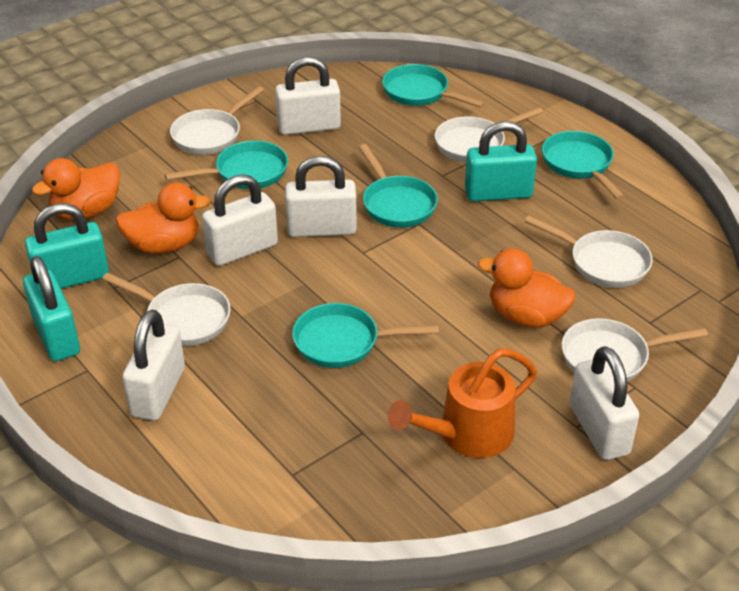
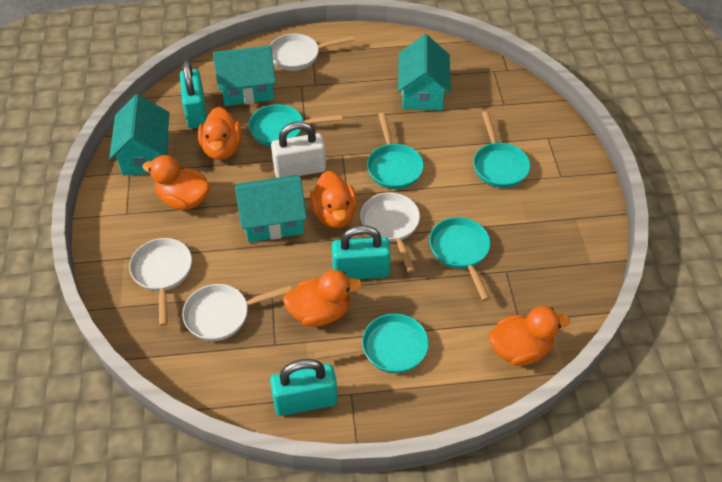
orange duck: 3 -> 5
orange watering can: 1 -> 0
turquoise house: 0 -> 4
white padlock: 5 -> 1
white pan: 5 -> 4

